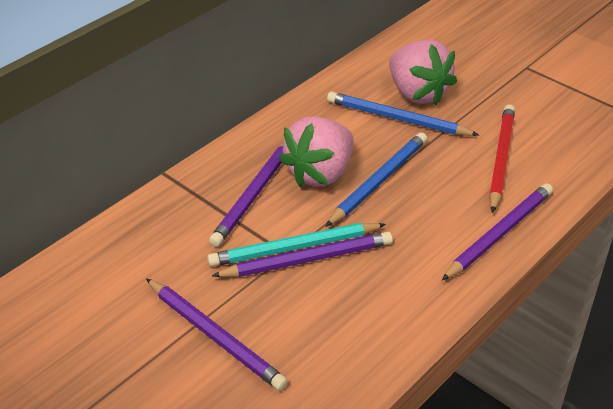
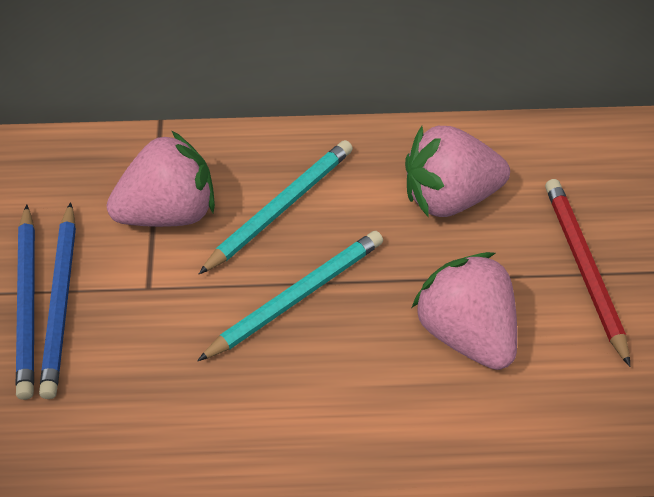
pink strawberry: 2 -> 3
purple pencil: 4 -> 0
turquoise pencil: 1 -> 2

